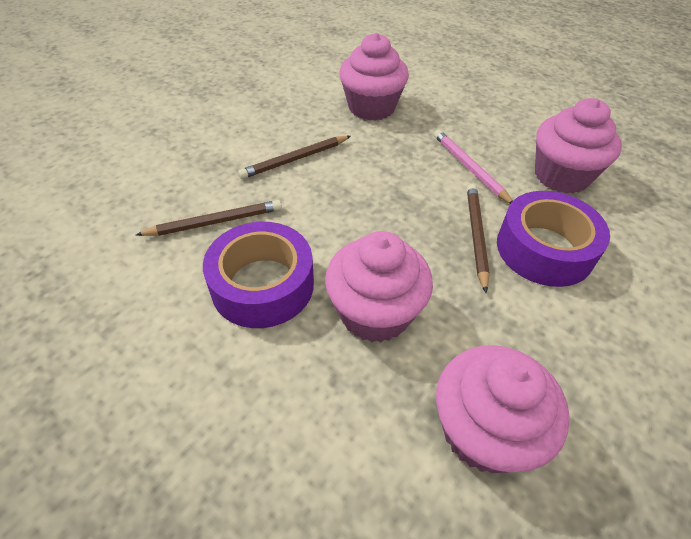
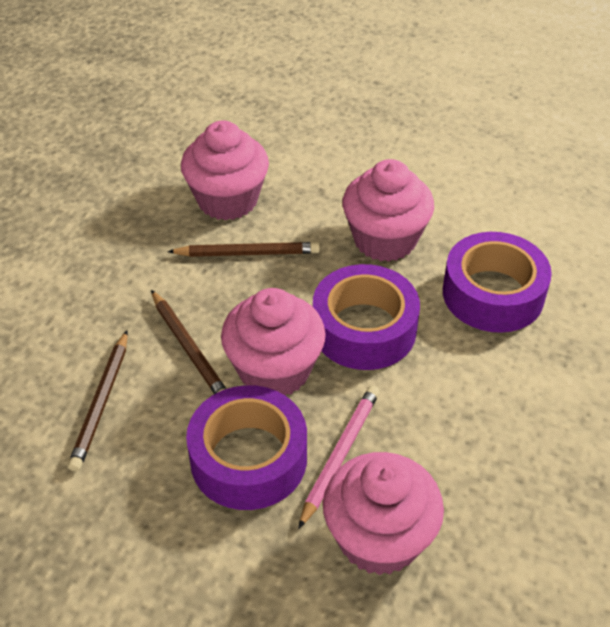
purple tape: 2 -> 3

